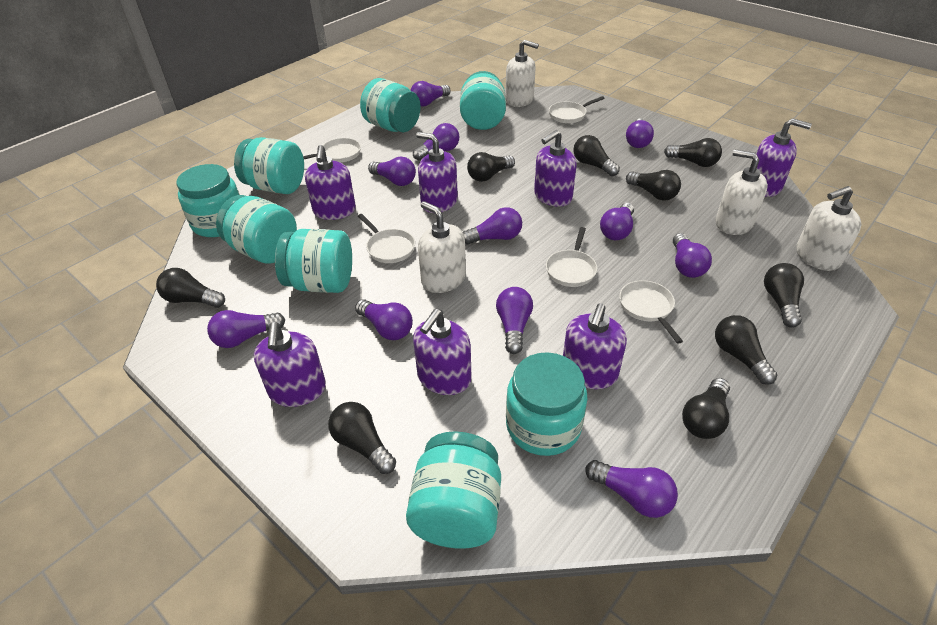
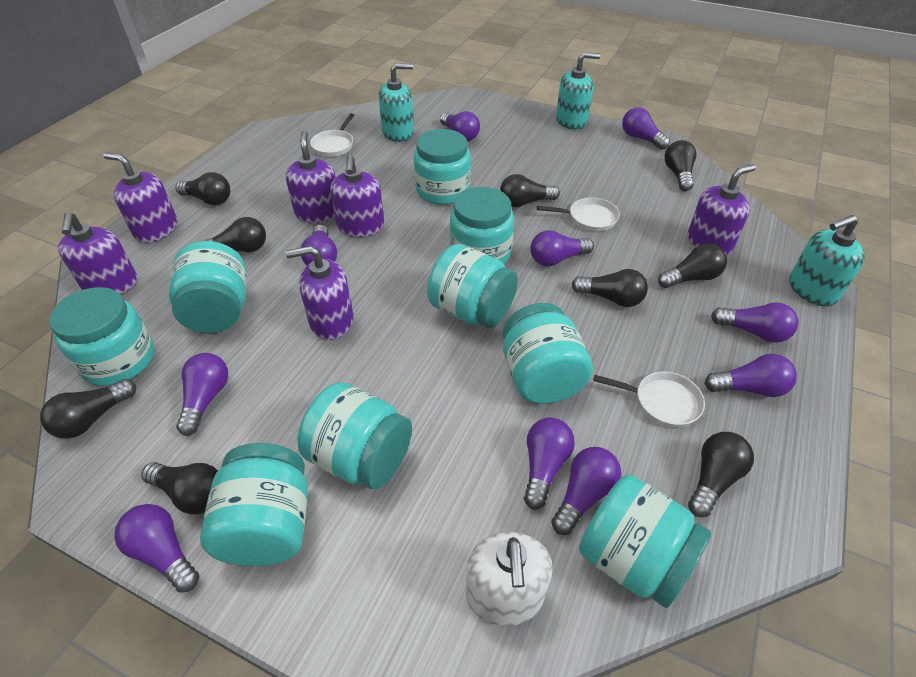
purple light bulb: 11 -> 10
purple soap dispenser: 7 -> 6
turquoise jar: 8 -> 9
turquoise soap dispenser: 0 -> 3
white pan: 5 -> 3
white soap dispenser: 4 -> 1

